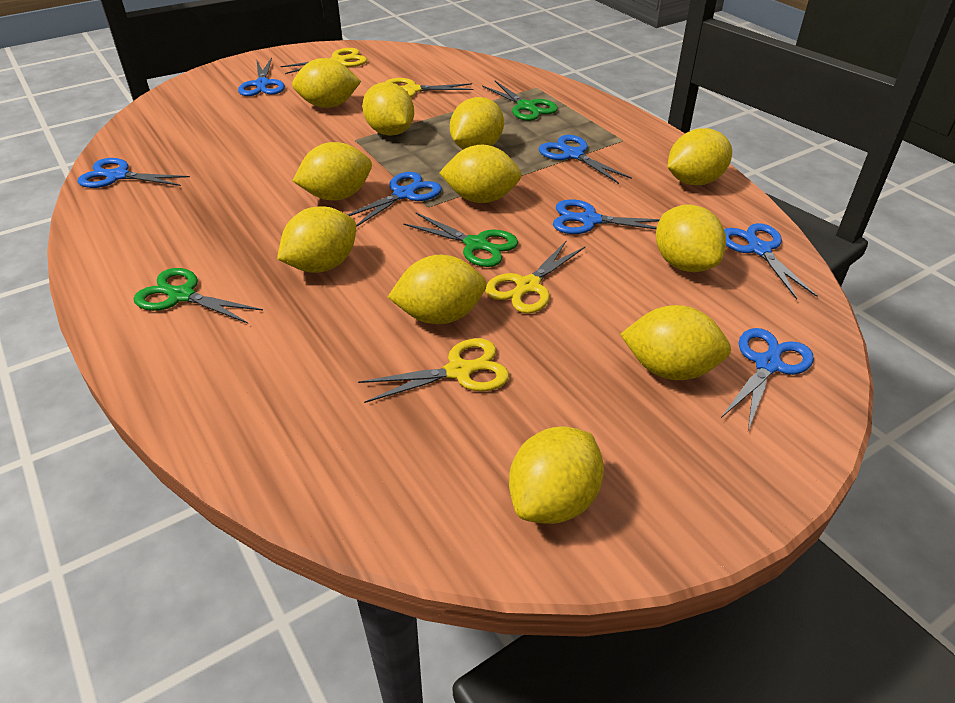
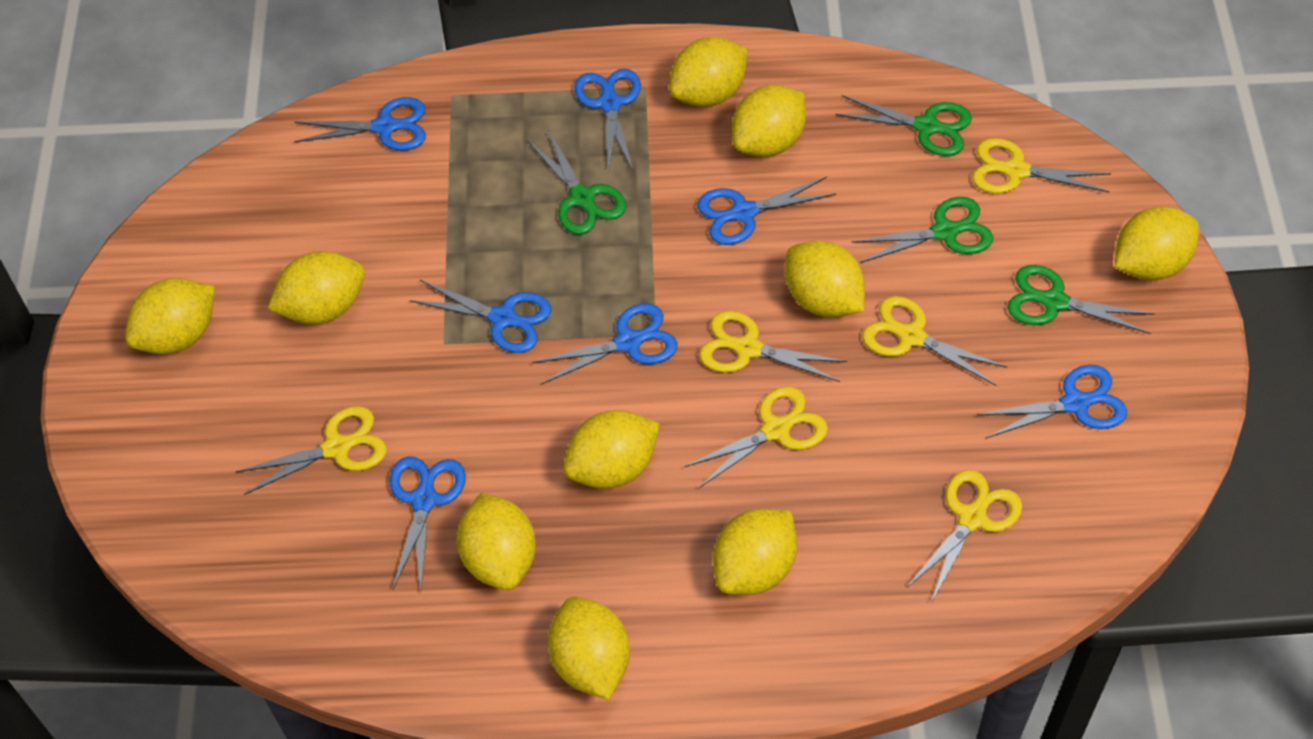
green scissors: 3 -> 4
yellow lemon: 11 -> 10
yellow scissors: 4 -> 6

